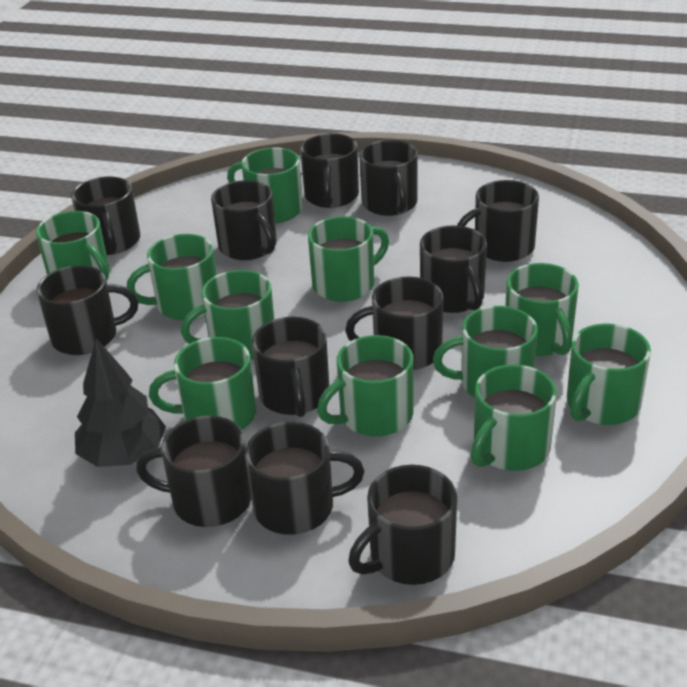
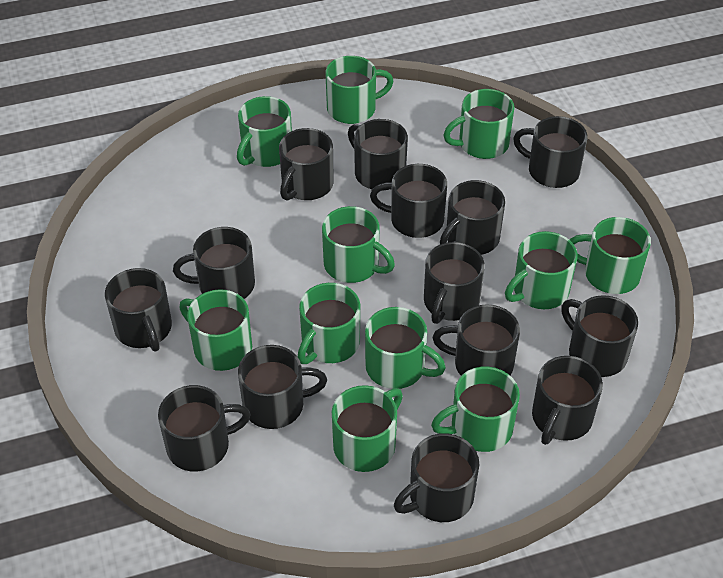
black mug: 12 -> 14
black tree: 1 -> 0

